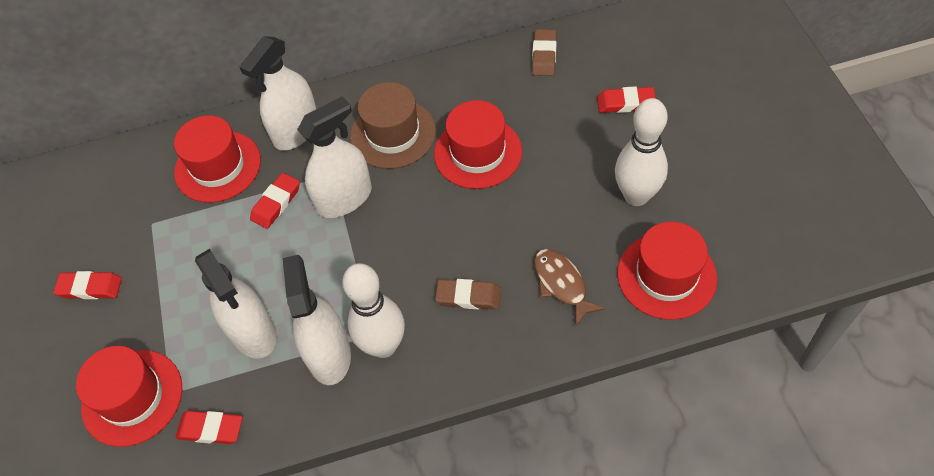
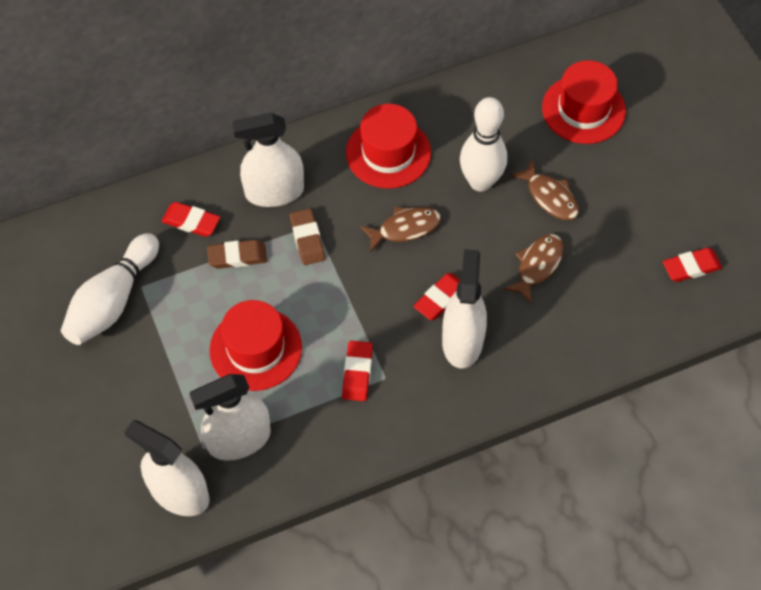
brown fish: 1 -> 3
brown hat: 1 -> 0
red hat: 4 -> 3

